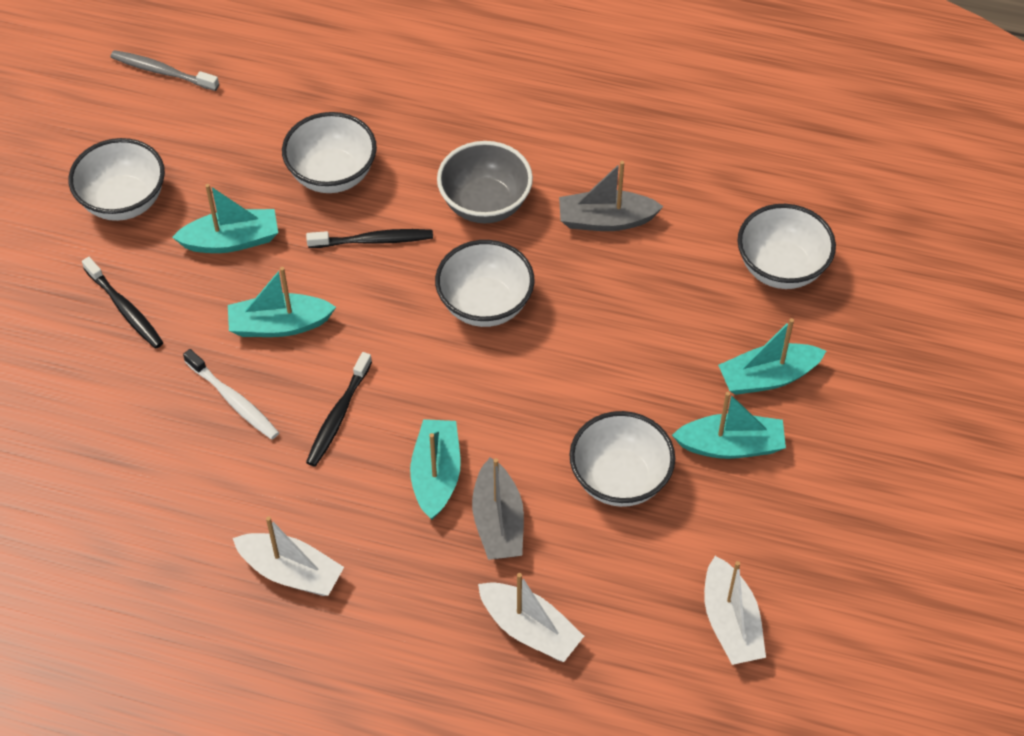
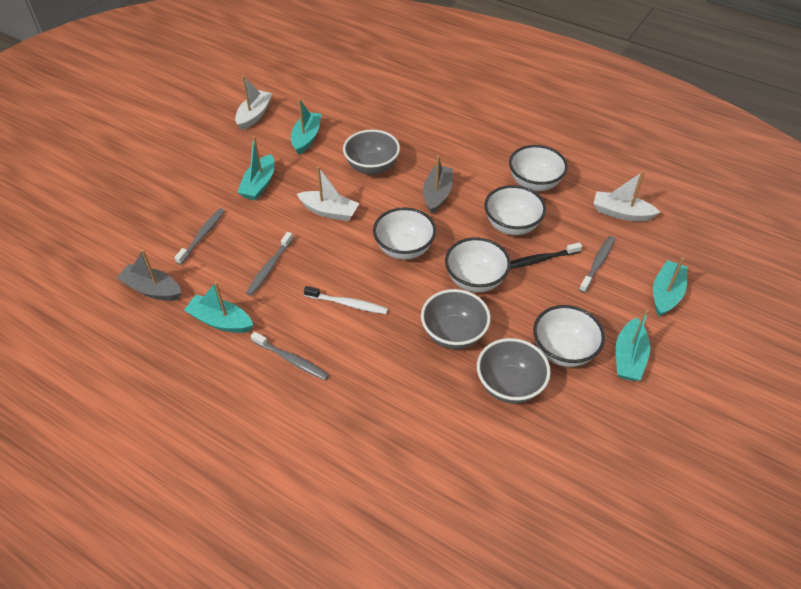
black toothbrush: 3 -> 1
grey bowl: 1 -> 3
grey toothbrush: 1 -> 4

